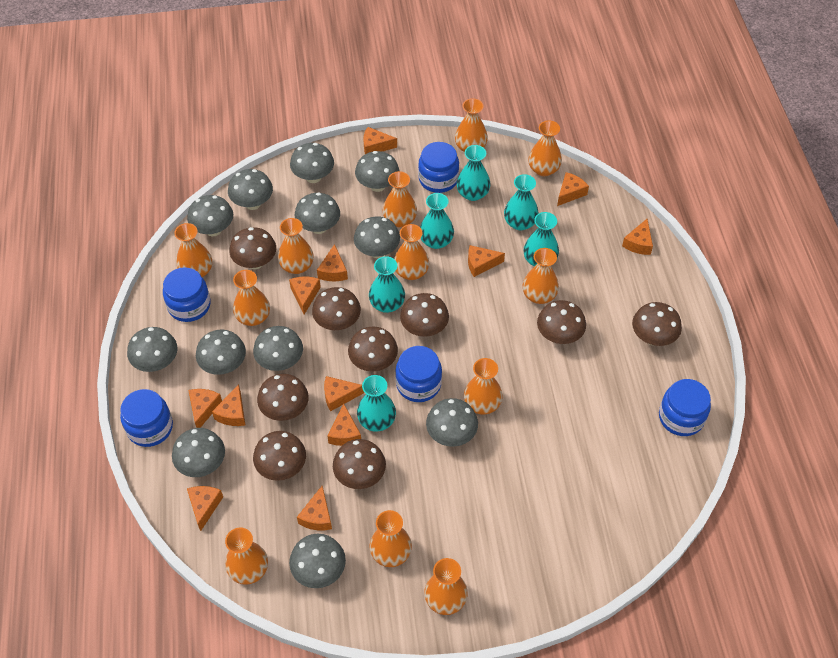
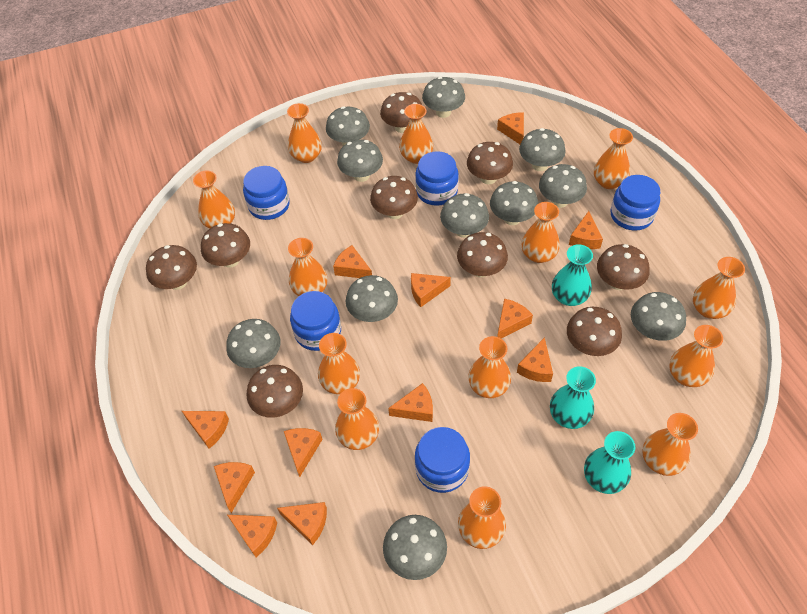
grey mushroom: 12 -> 11
orange vase: 12 -> 13
turquoise vase: 6 -> 3

